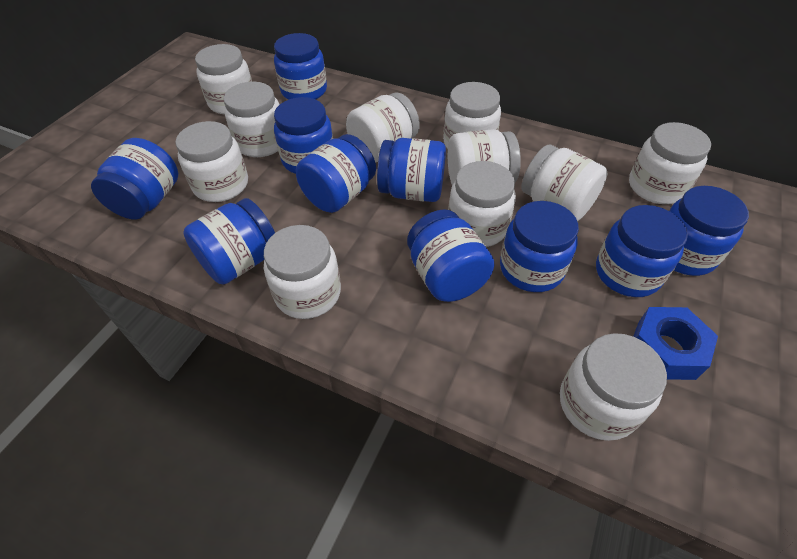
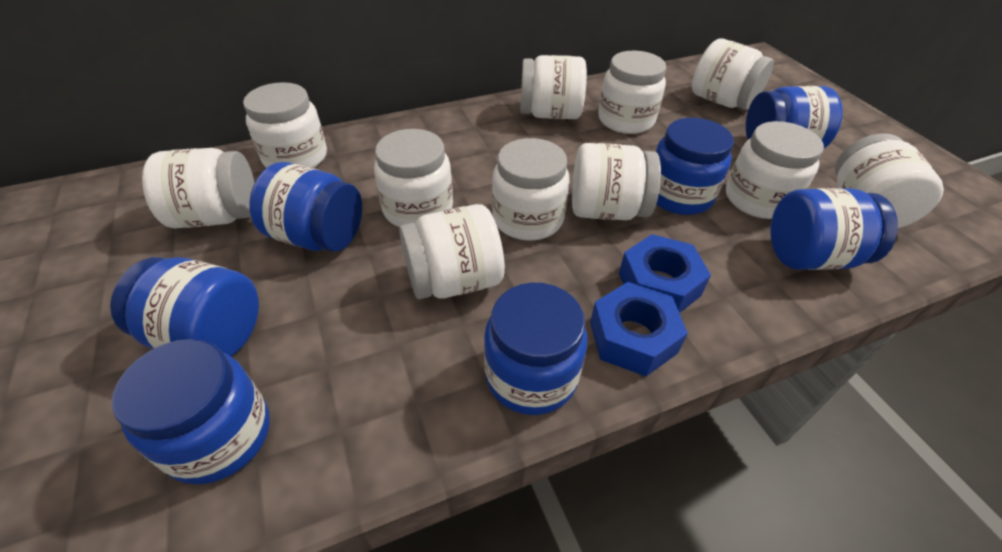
blue jar: 10 -> 7
blue nut: 1 -> 2

